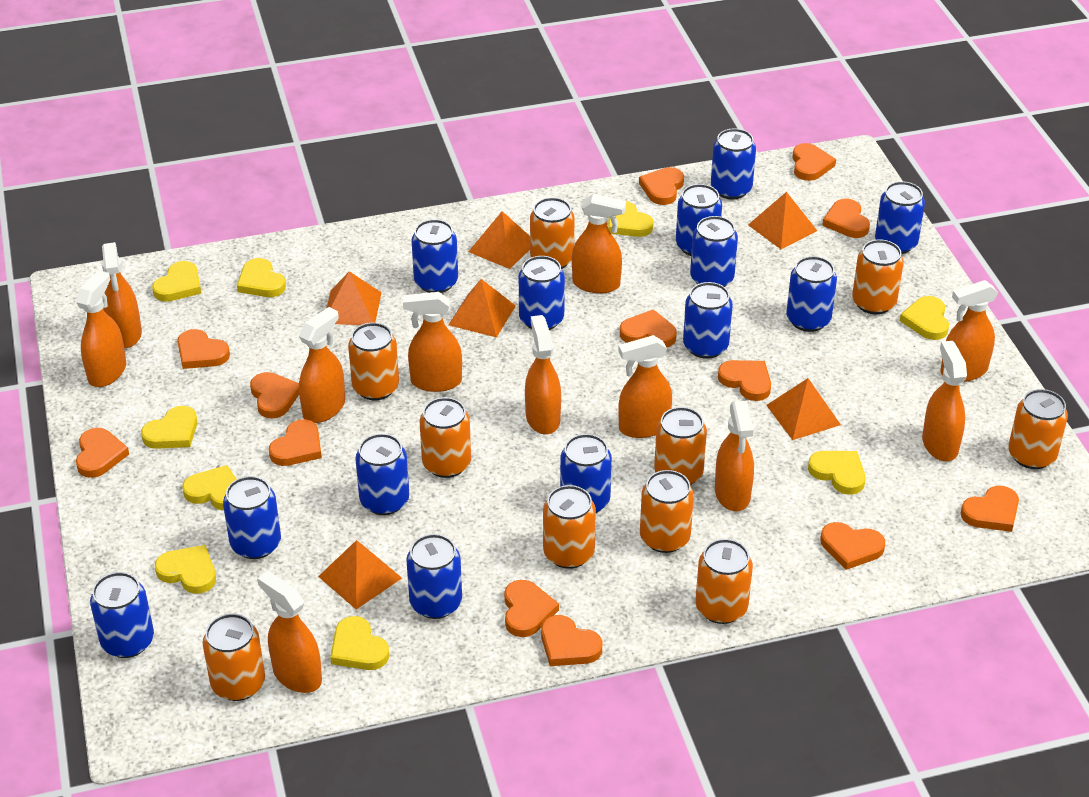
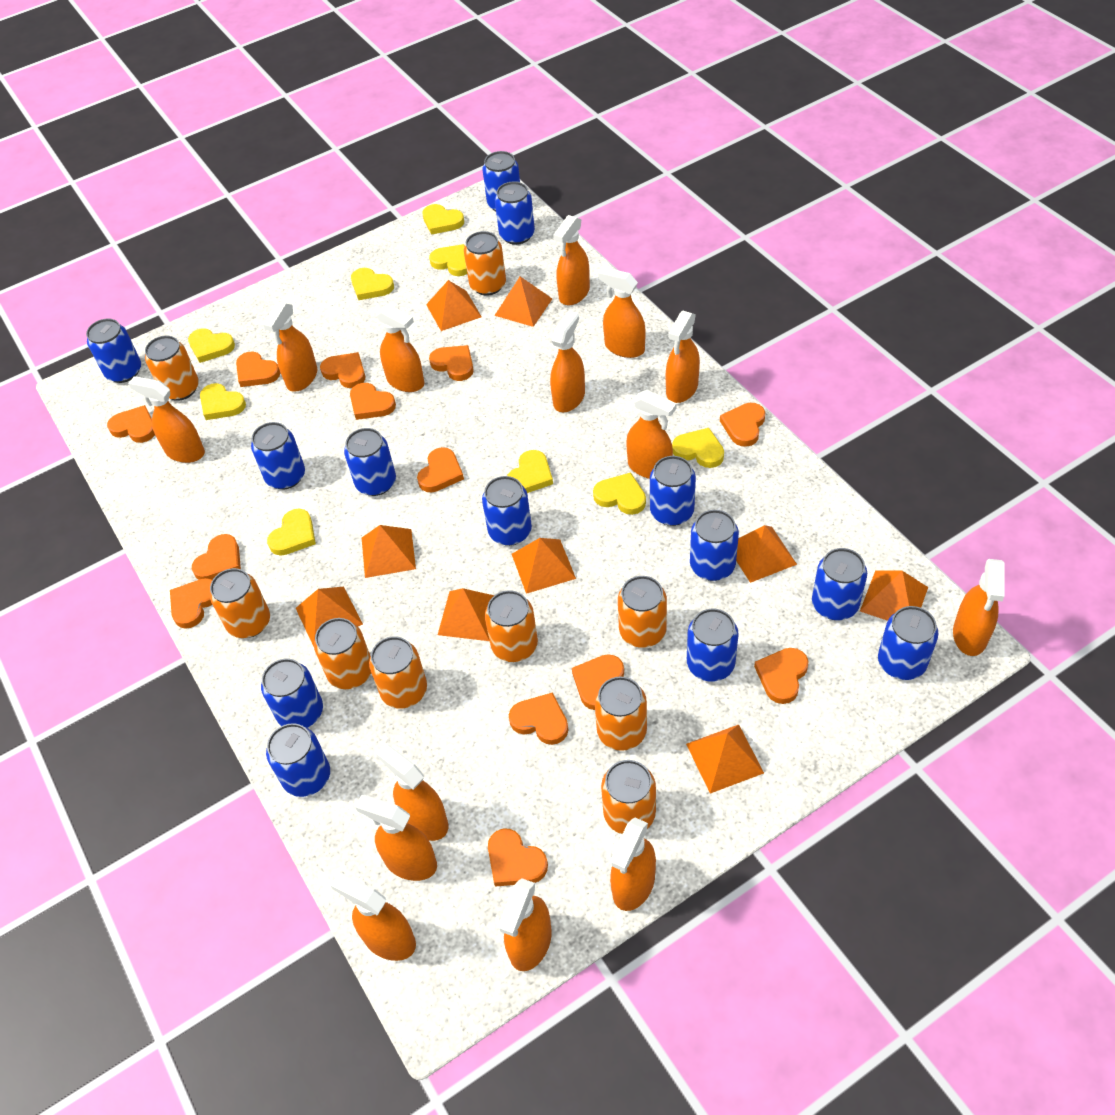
orange can: 10 -> 9
orange pyramid: 6 -> 9
orange spray bottle: 11 -> 14

